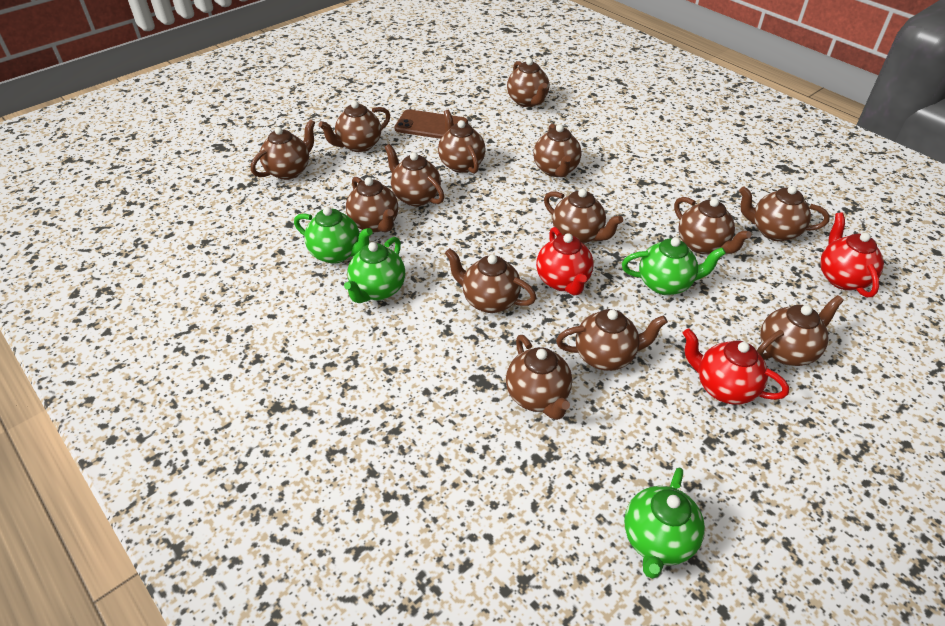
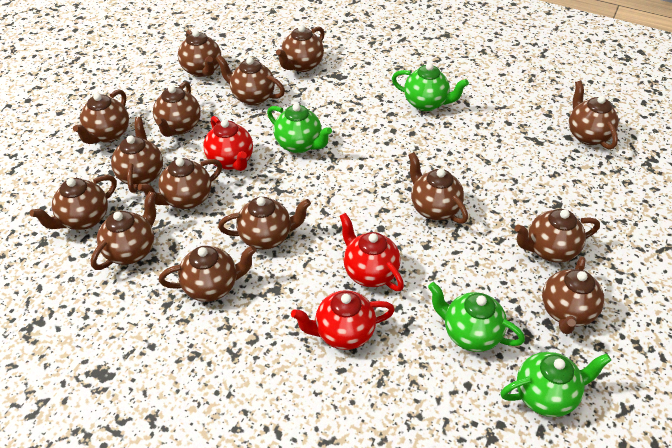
brown phone: 1 -> 0
brown teapot: 14 -> 15

